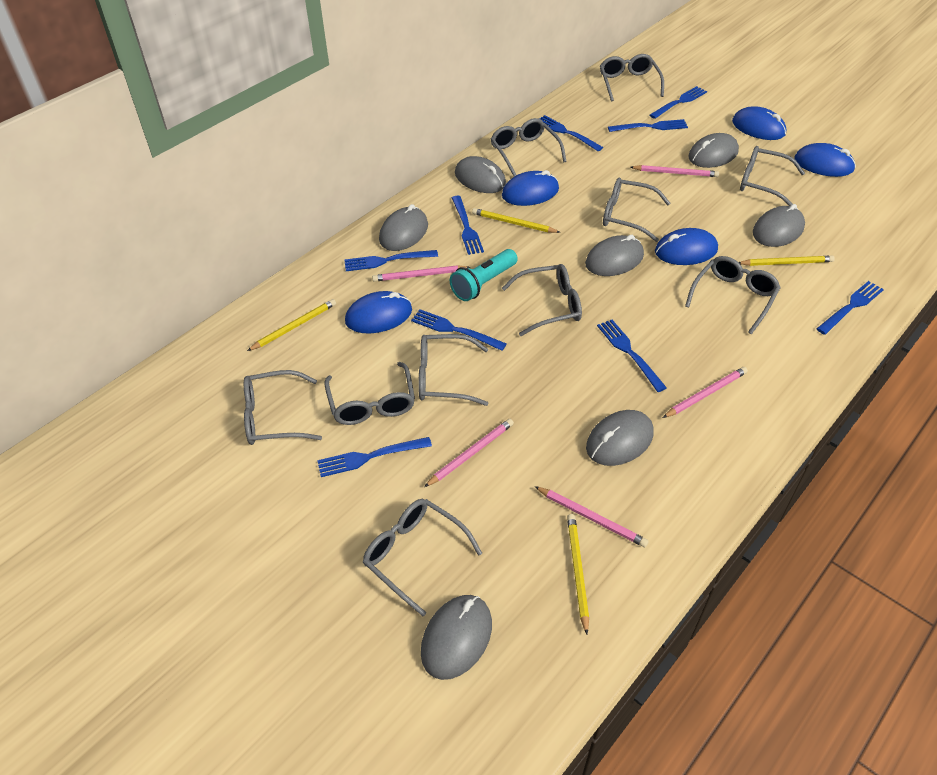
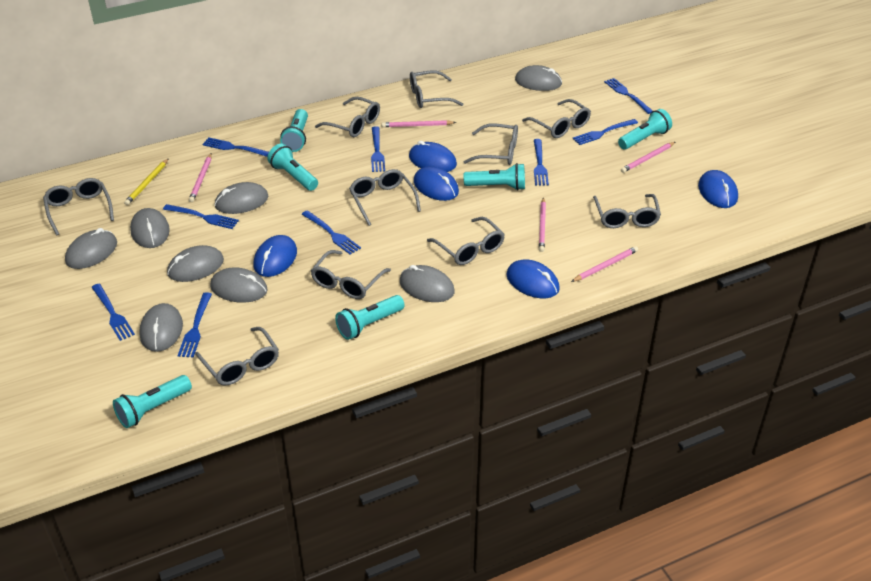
grey mouse: 7 -> 8
turquoise flashlight: 1 -> 6
yellow pencil: 4 -> 1

